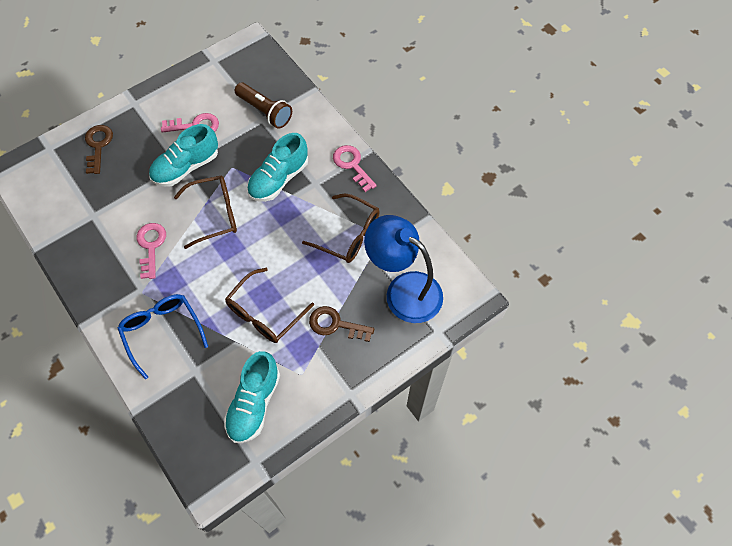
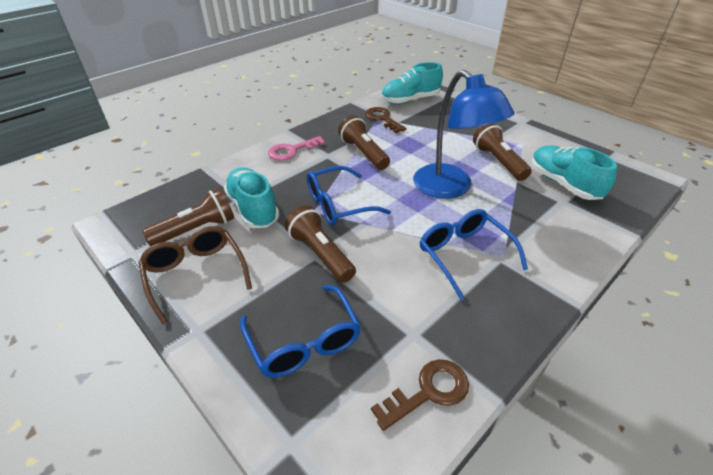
blue glasses: 1 -> 3
brown flashlight: 1 -> 4
brown glasses: 3 -> 1
pink key: 3 -> 1

